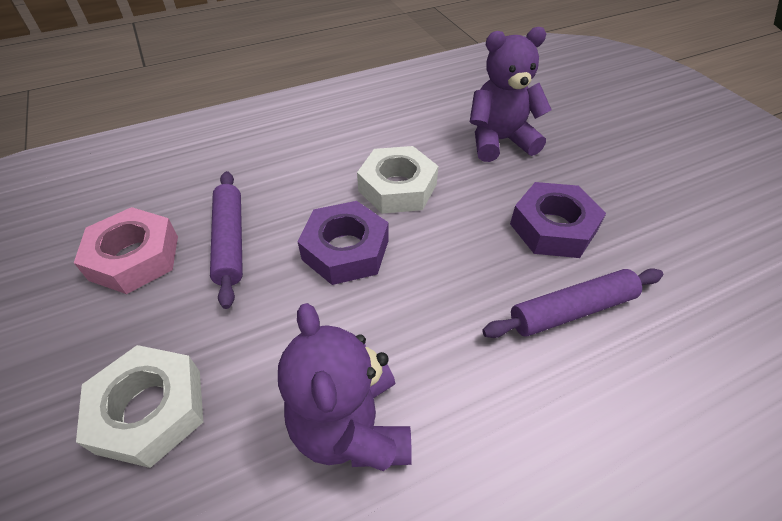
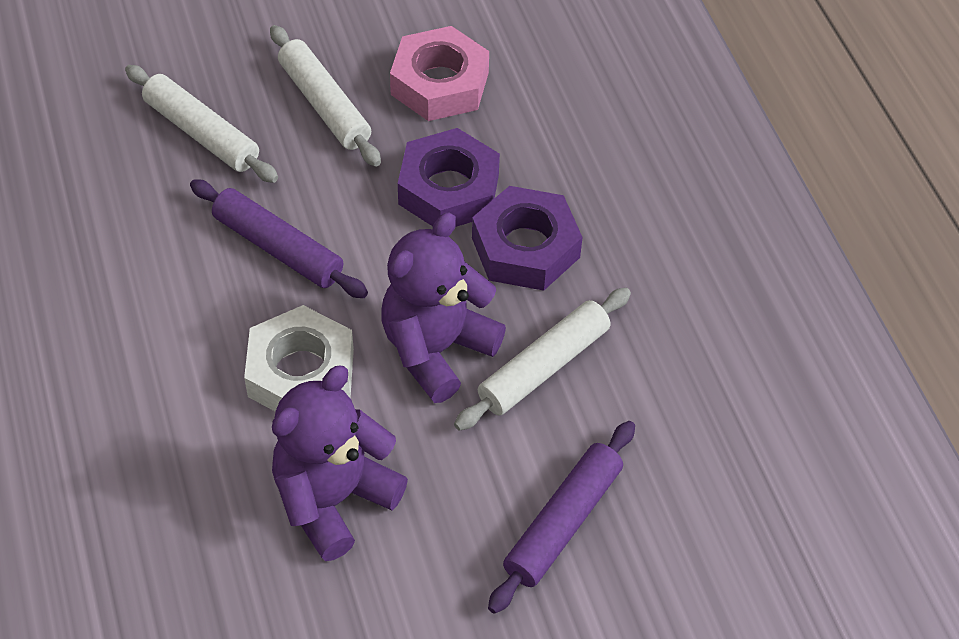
white nut: 2 -> 1
white rolling pin: 0 -> 3

